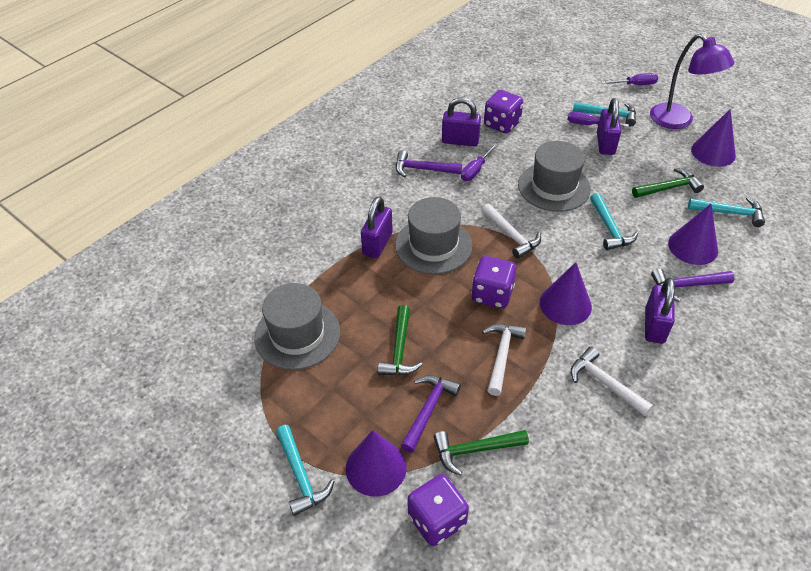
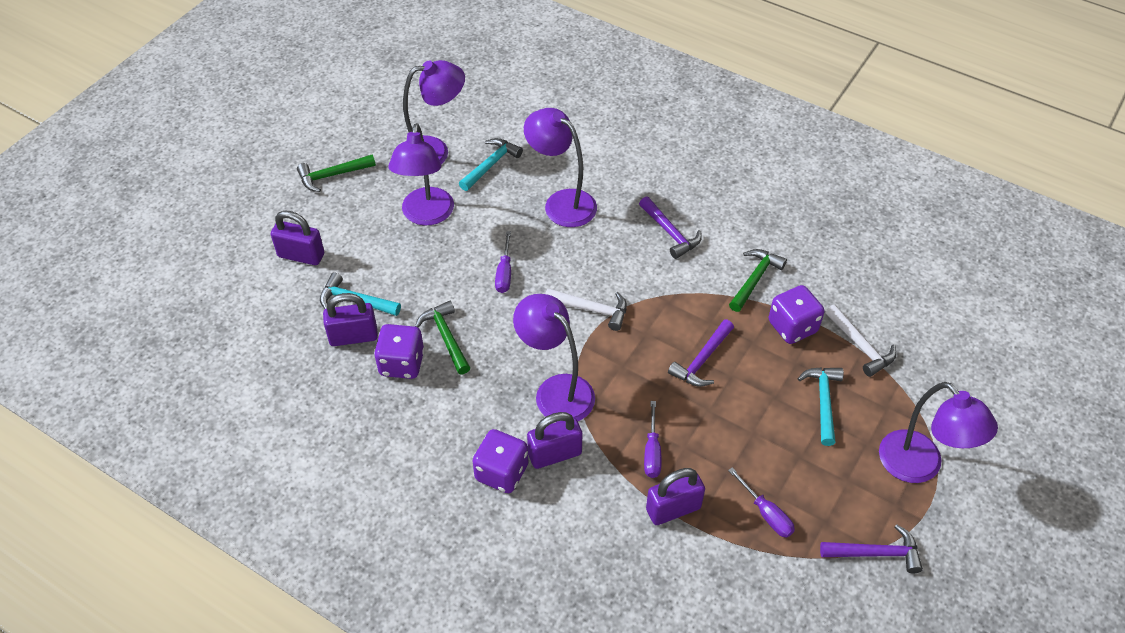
grey hat: 3 -> 0
purple cone: 4 -> 0
purple lamp: 1 -> 5
turquoise hammer: 4 -> 3
white hammer: 3 -> 2

